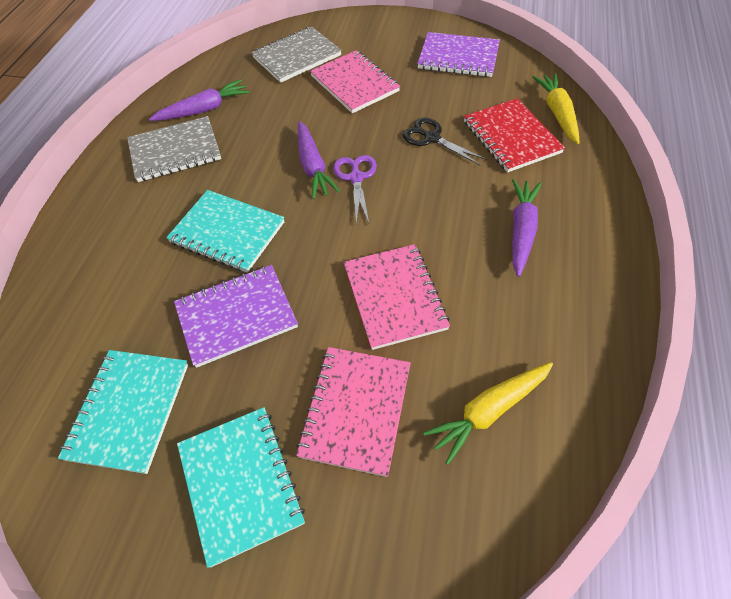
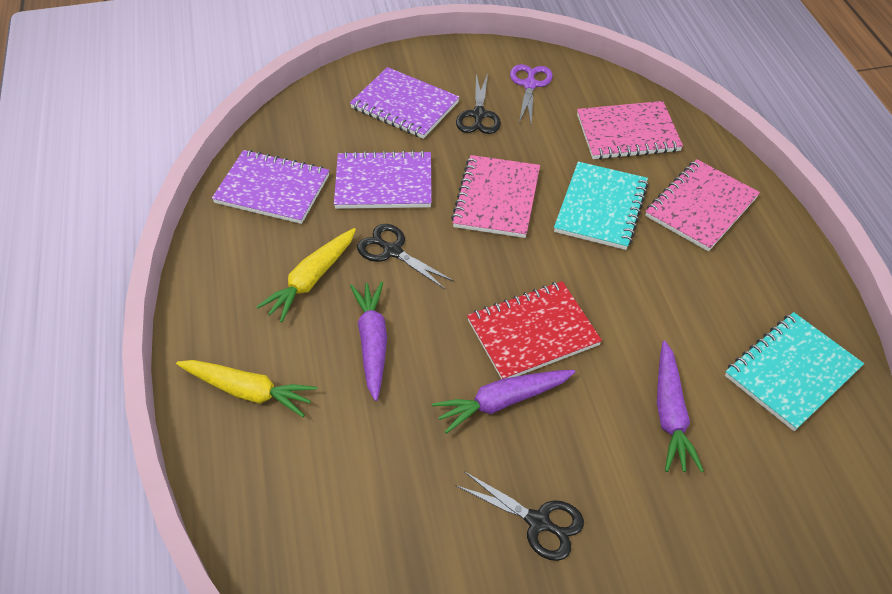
black scissors: 1 -> 3
grey notebook: 2 -> 0
purple notebook: 2 -> 3
turquoise notebook: 3 -> 2

